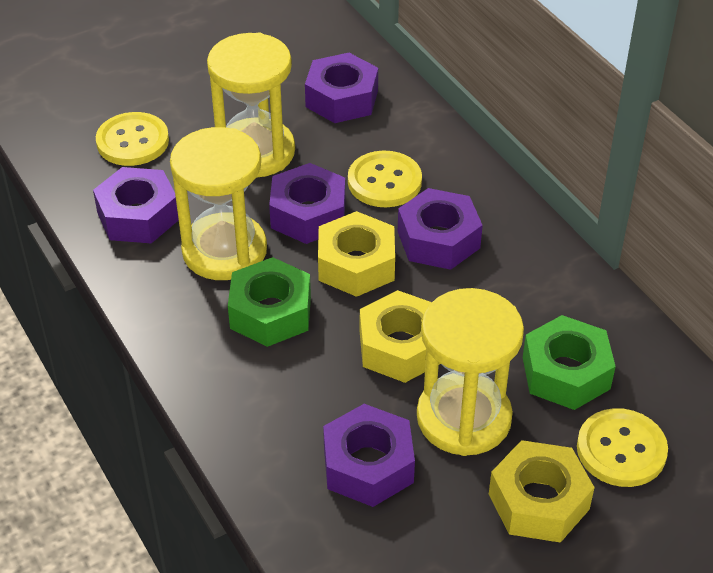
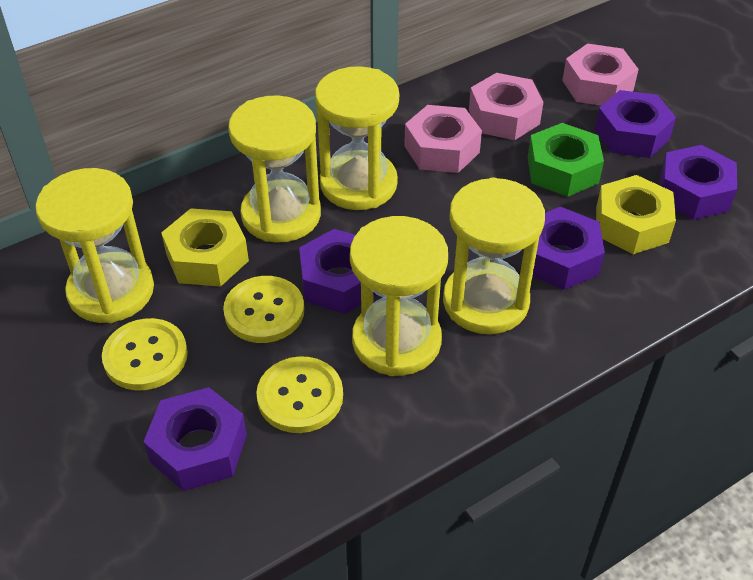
green nut: 2 -> 1
pink nut: 0 -> 3
yellow hourglass: 3 -> 5
yellow nut: 3 -> 2

